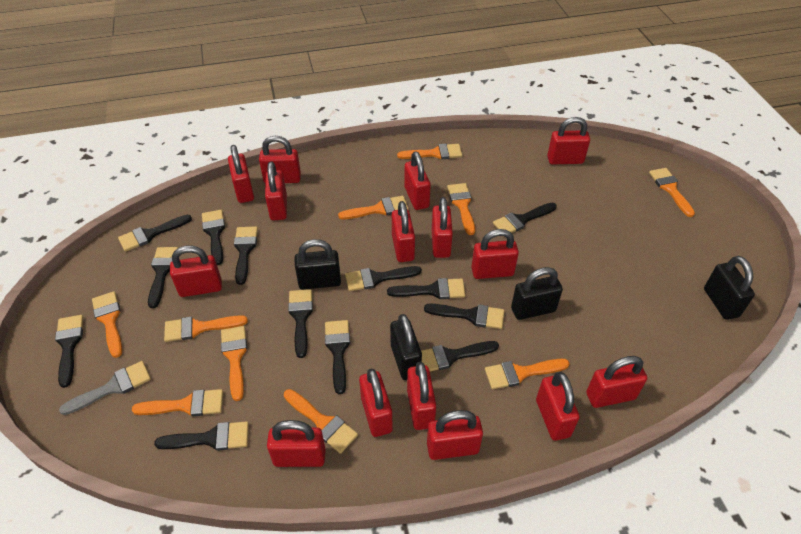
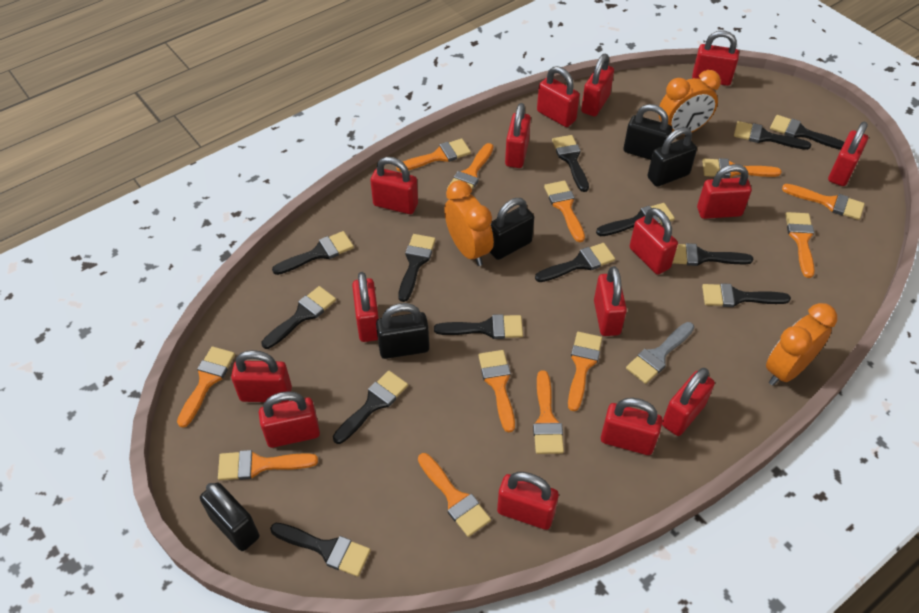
black padlock: 4 -> 5
orange brush: 10 -> 12
orange clock: 0 -> 3

